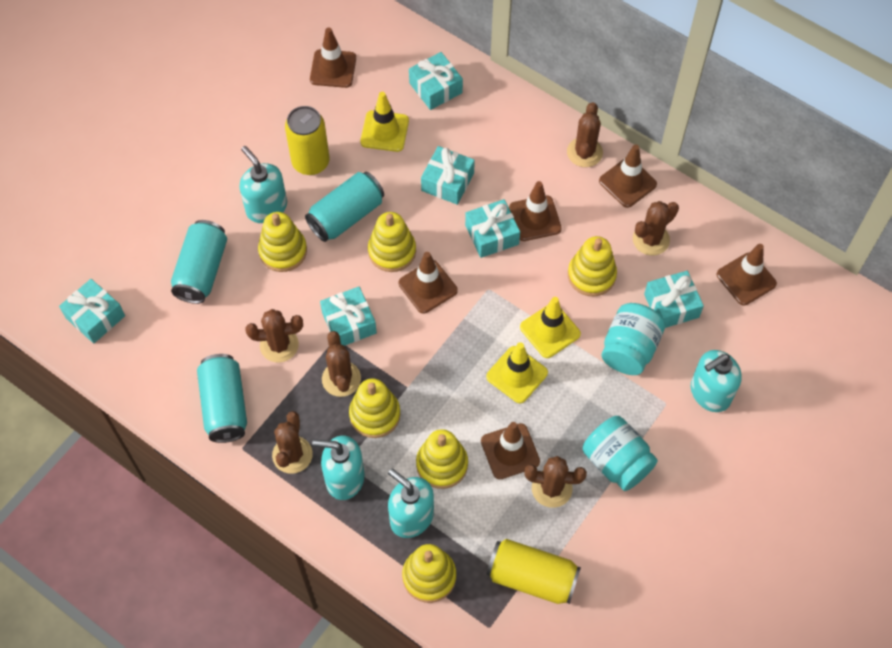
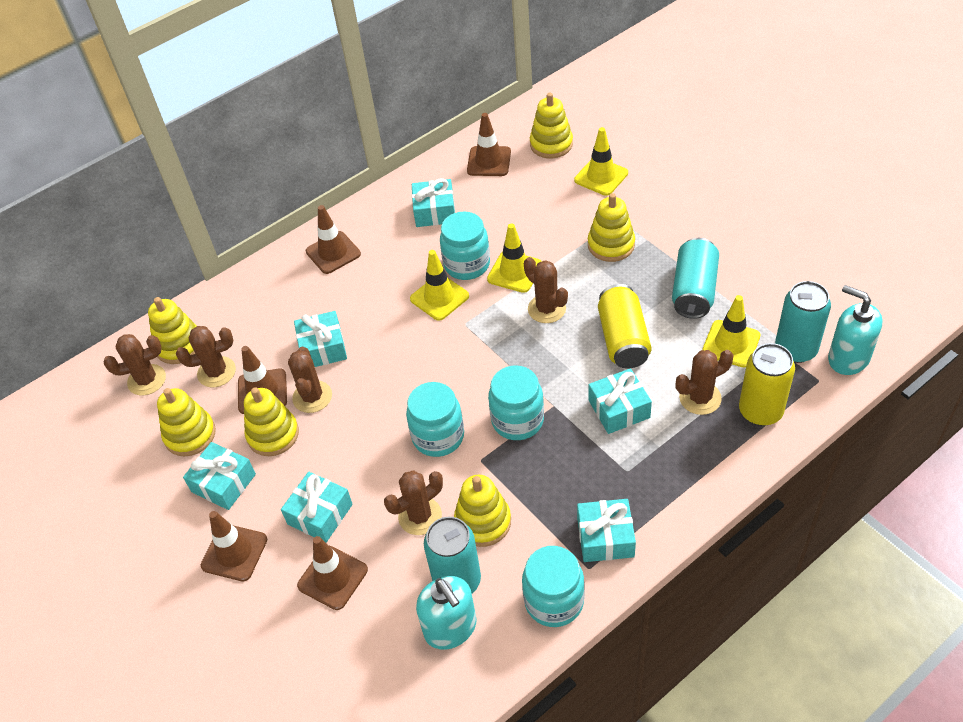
brown traffic cone: 6 -> 5
turquoise jar: 2 -> 4
turquoise soap dispenser: 4 -> 2
yellow traffic cone: 3 -> 4

